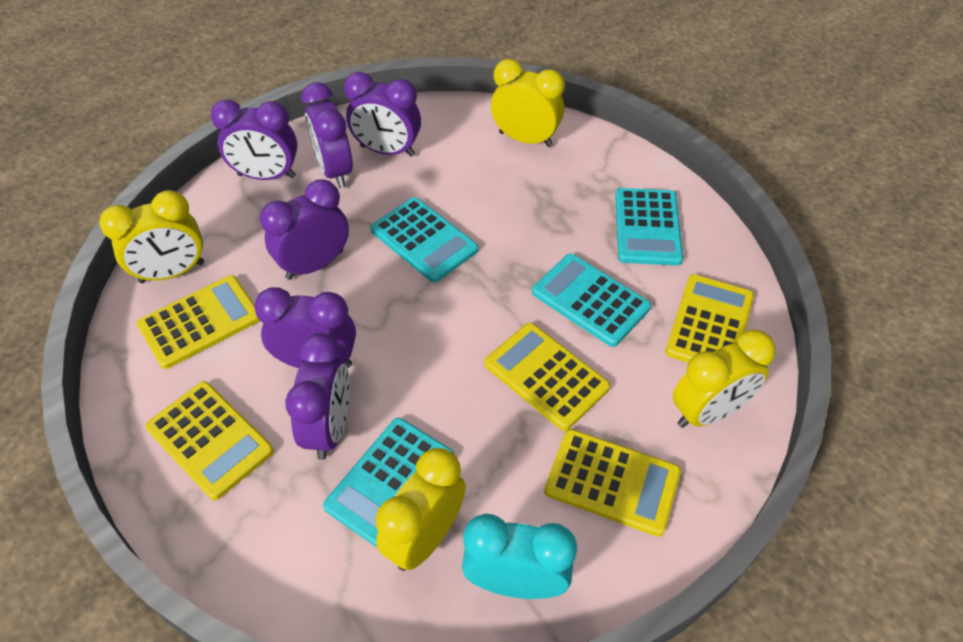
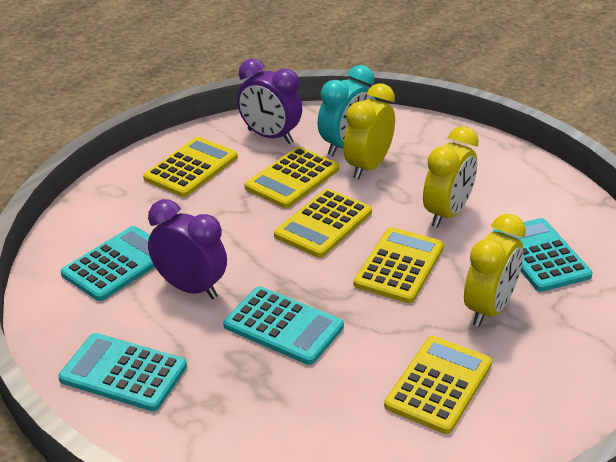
purple clock: 6 -> 2
yellow clock: 4 -> 3

